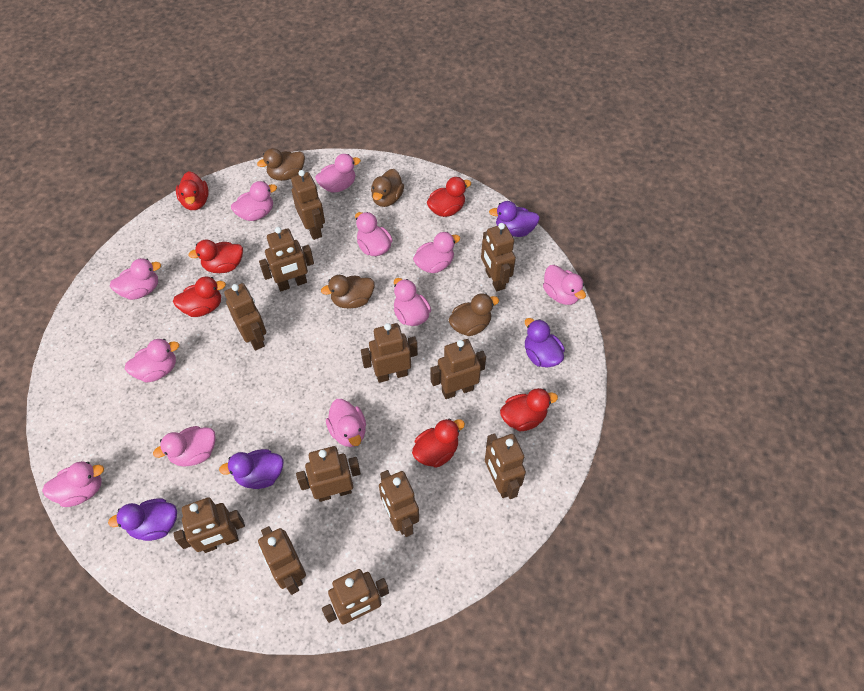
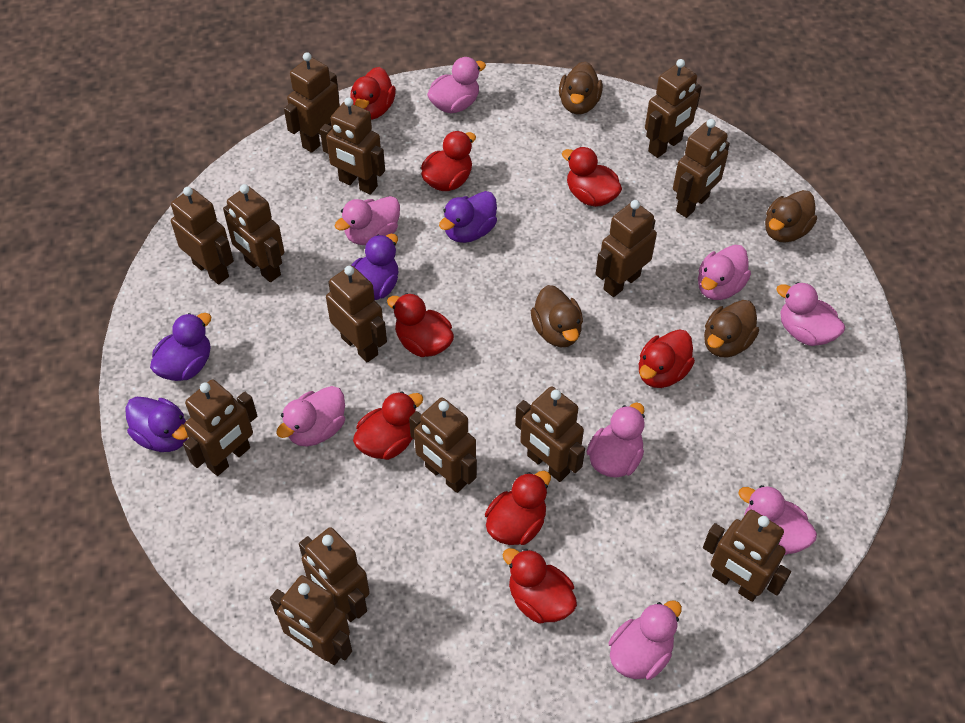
brown robot: 12 -> 14
pink duck: 11 -> 8
red duck: 6 -> 8

